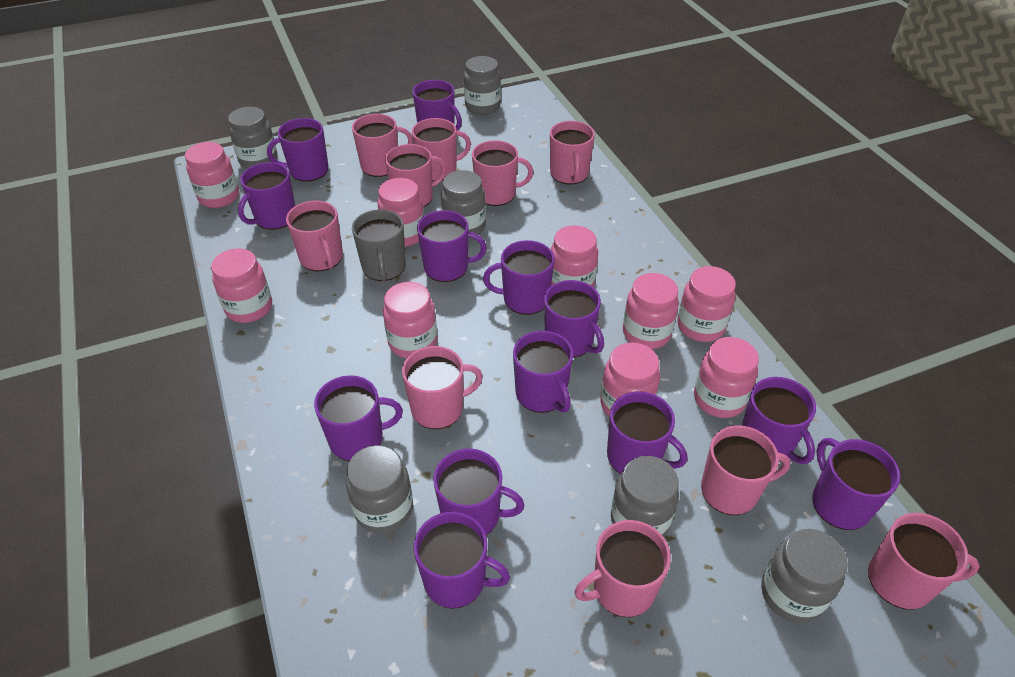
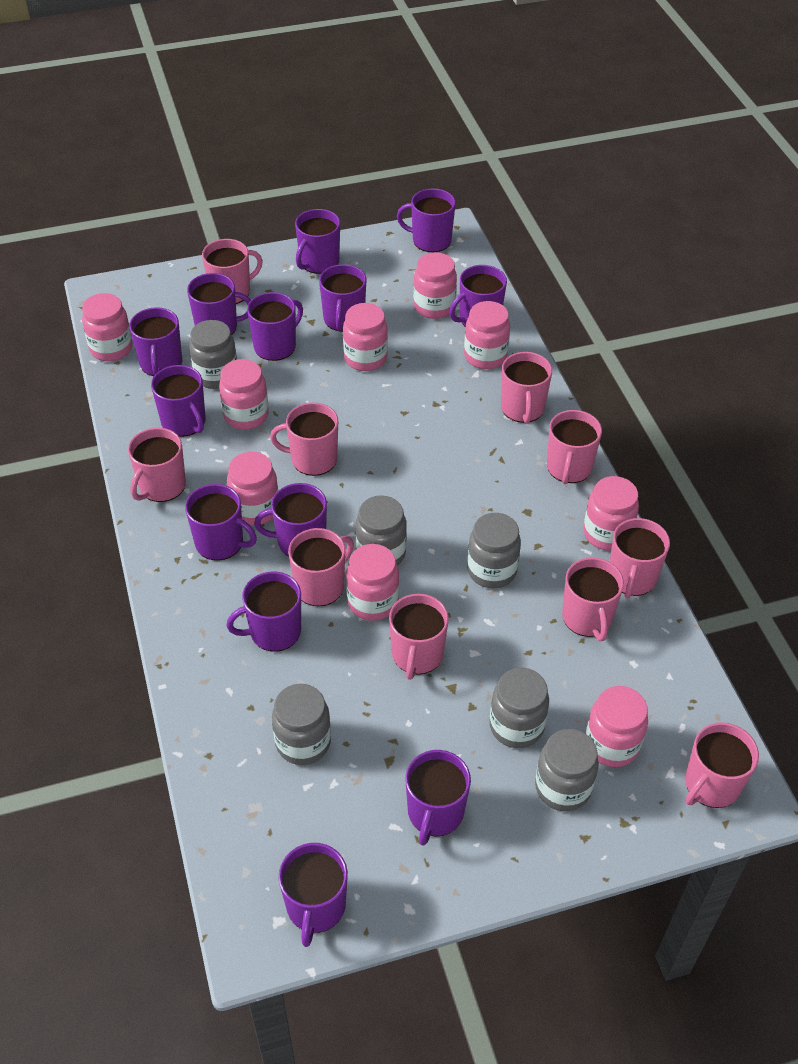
grey mug: 1 -> 0

